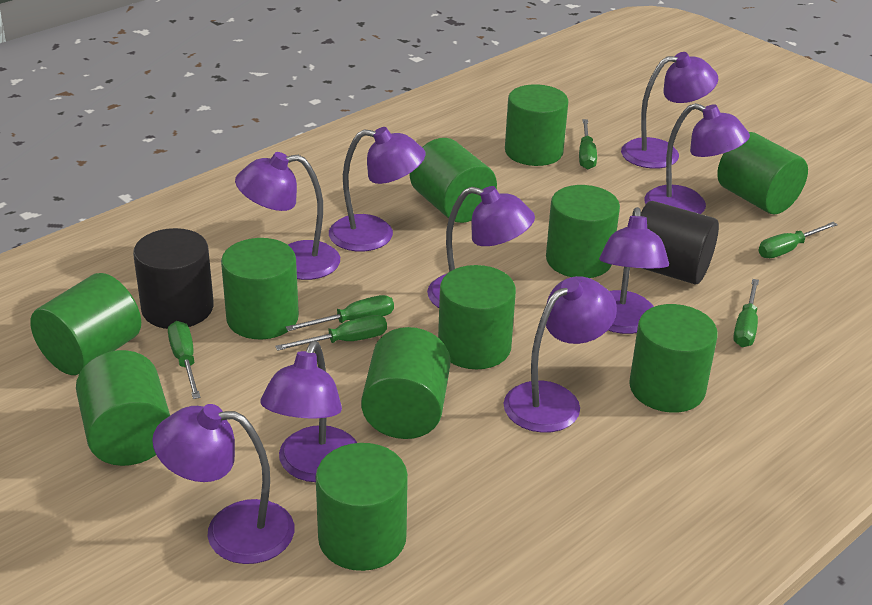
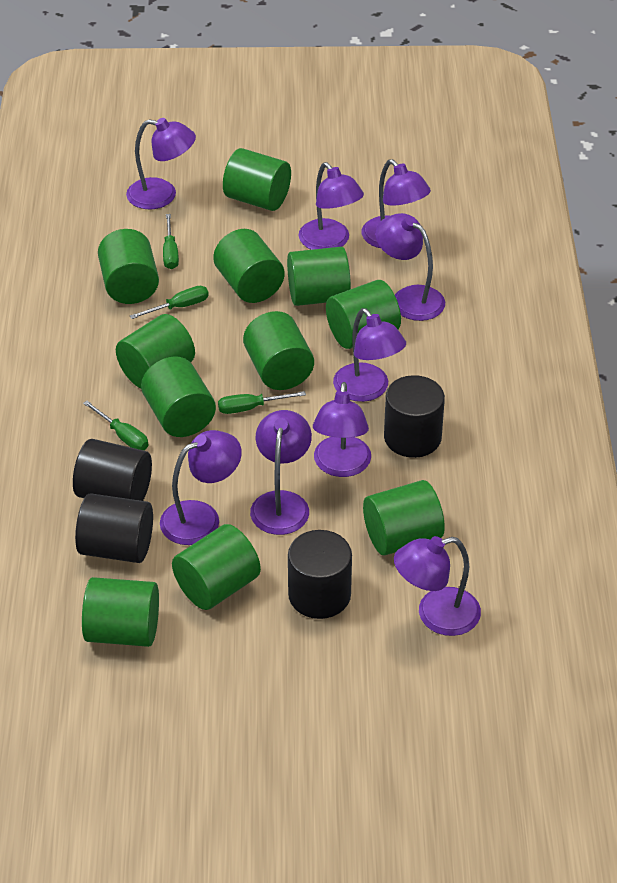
black cylinder: 2 -> 4
green screwdriver: 6 -> 4

